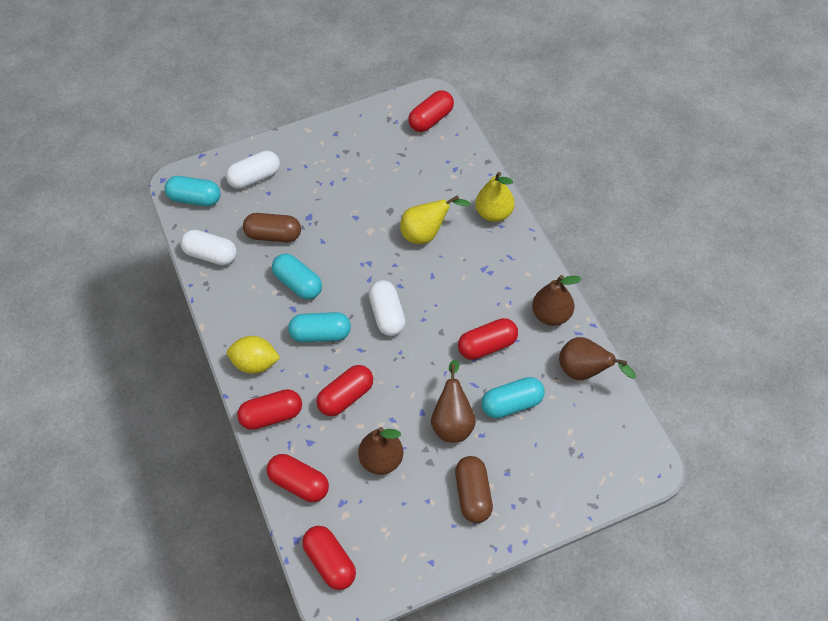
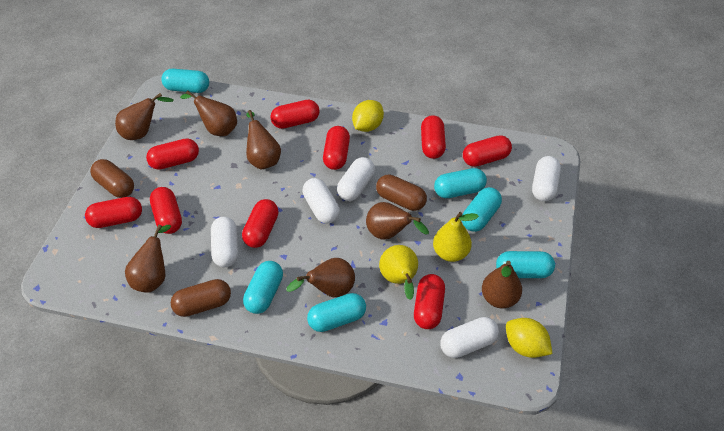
brown capsule: 2 -> 3
brown pear: 4 -> 7
red capsule: 6 -> 9
turquoise capsule: 4 -> 6
white capsule: 3 -> 5
yellow lemon: 1 -> 2

